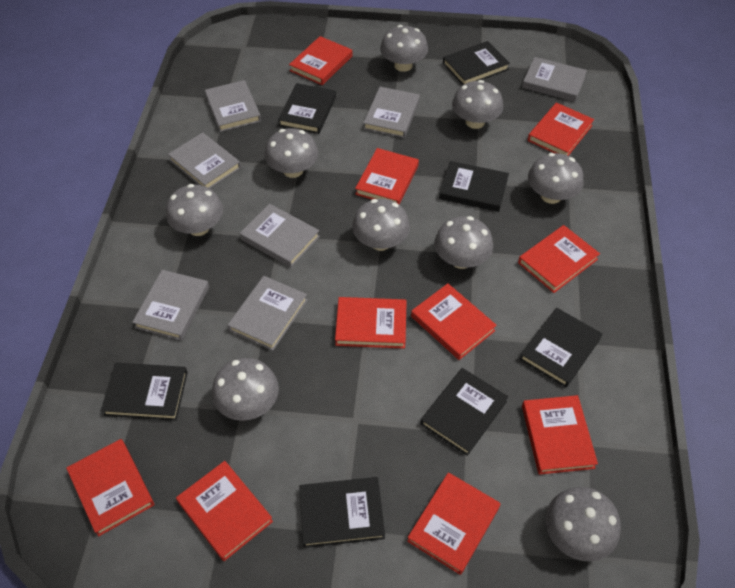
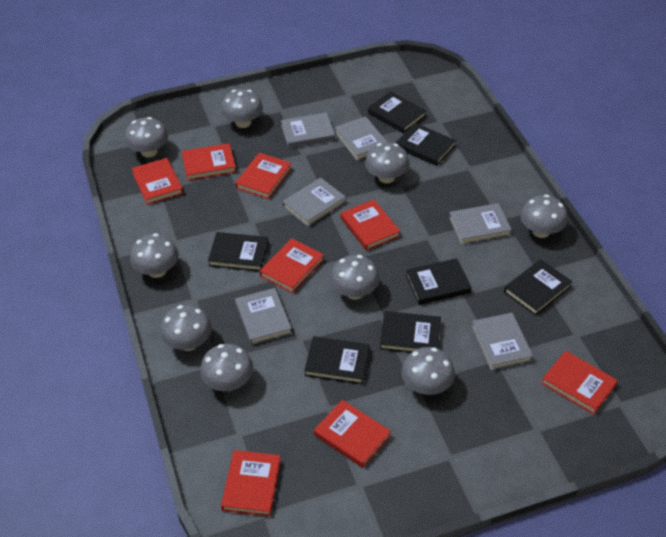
grey book: 7 -> 6
red book: 10 -> 8

